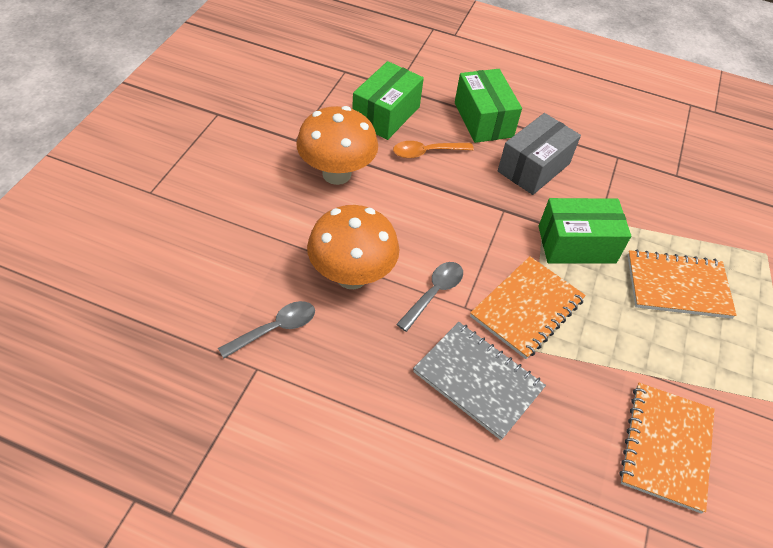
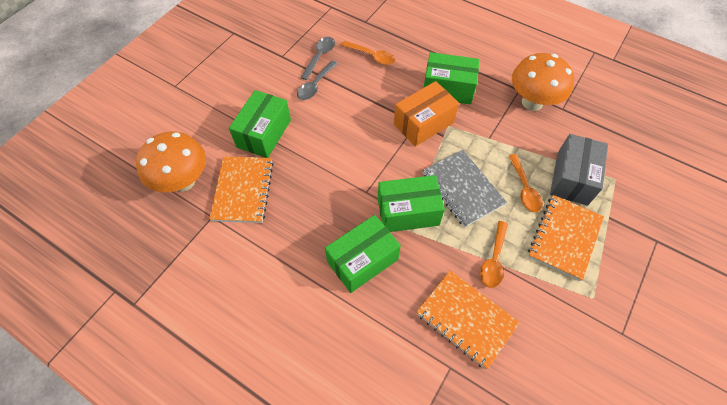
green box: 3 -> 4
orange box: 0 -> 1
orange spoon: 1 -> 3

